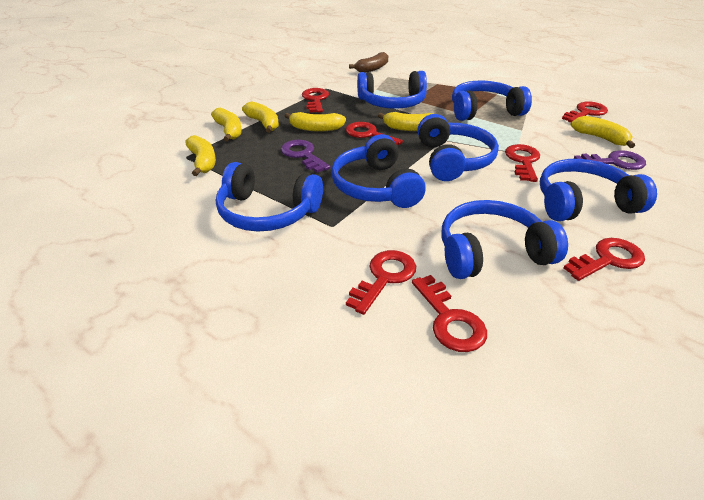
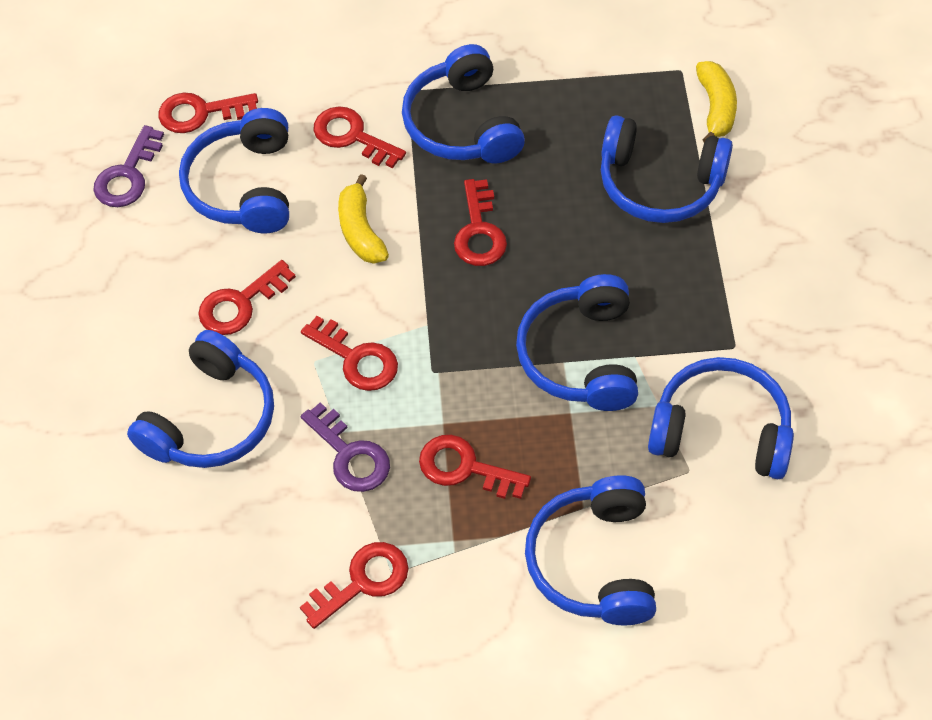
brown banana: 1 -> 0
yellow banana: 6 -> 2

